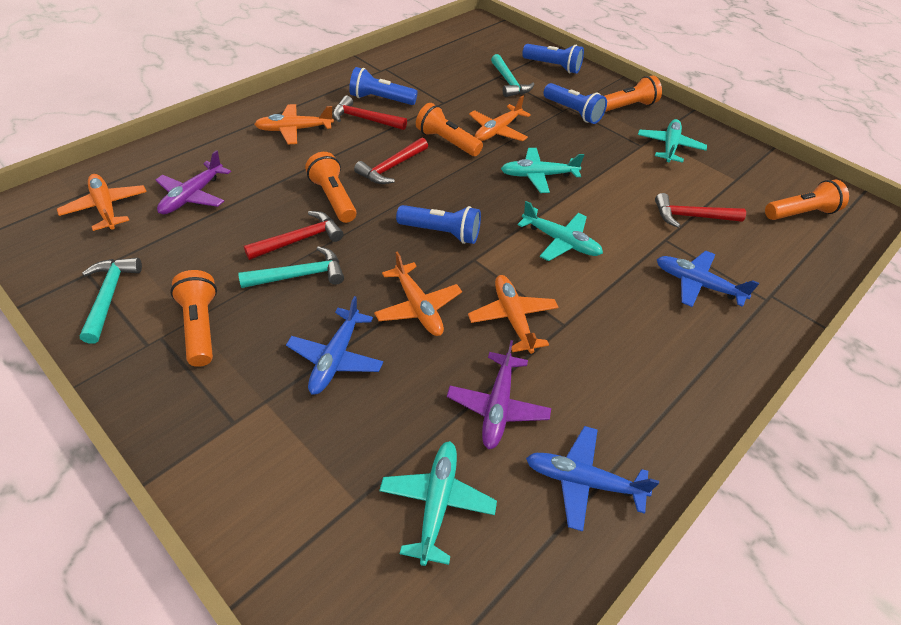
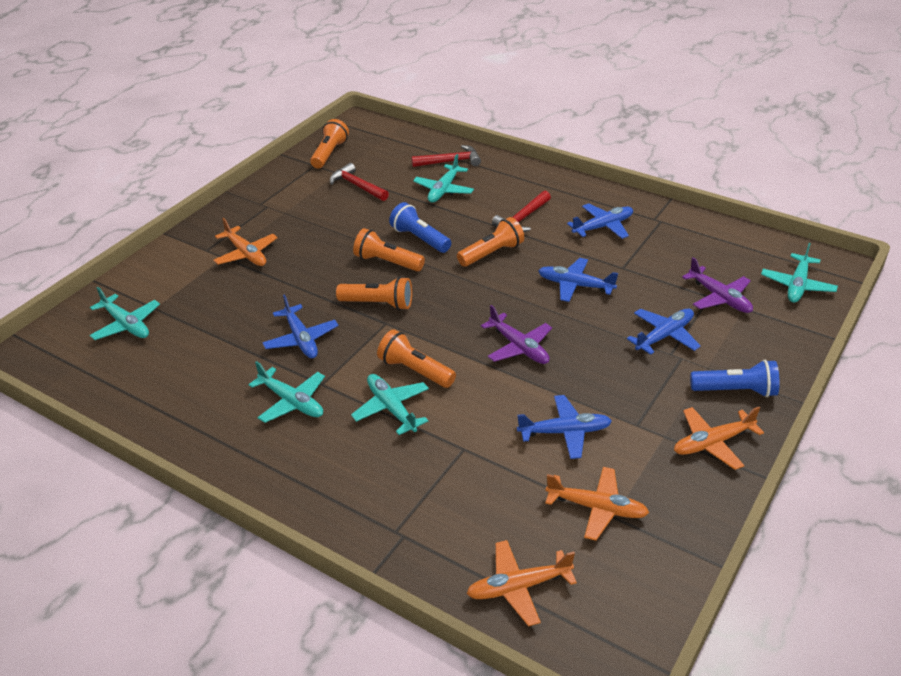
blue flashlight: 4 -> 2
blue plane: 3 -> 5
orange plane: 5 -> 4
red hammer: 4 -> 3
turquoise hammer: 3 -> 0
turquoise plane: 4 -> 5

